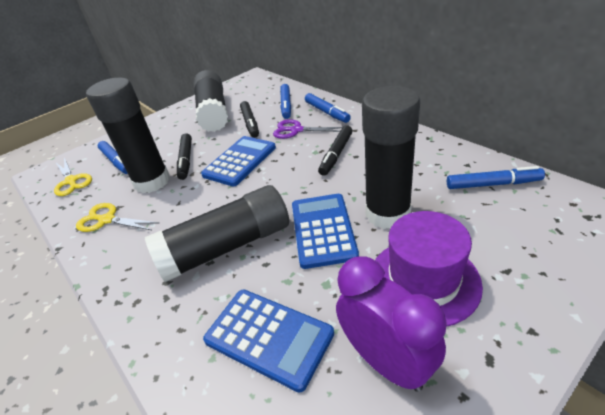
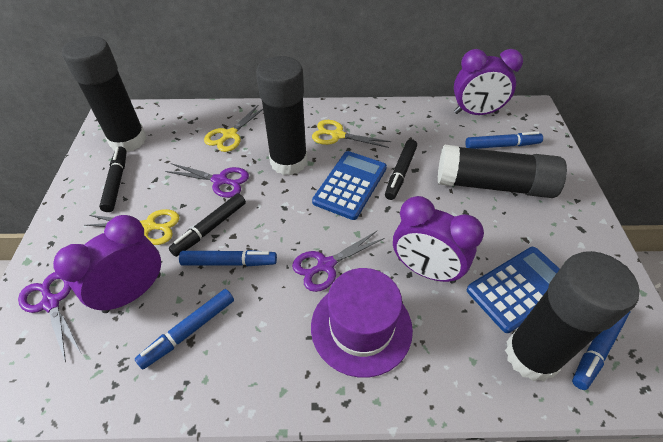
blue calculator: 3 -> 2
purple clock: 1 -> 3
purple scissors: 1 -> 3
yellow scissors: 2 -> 3

